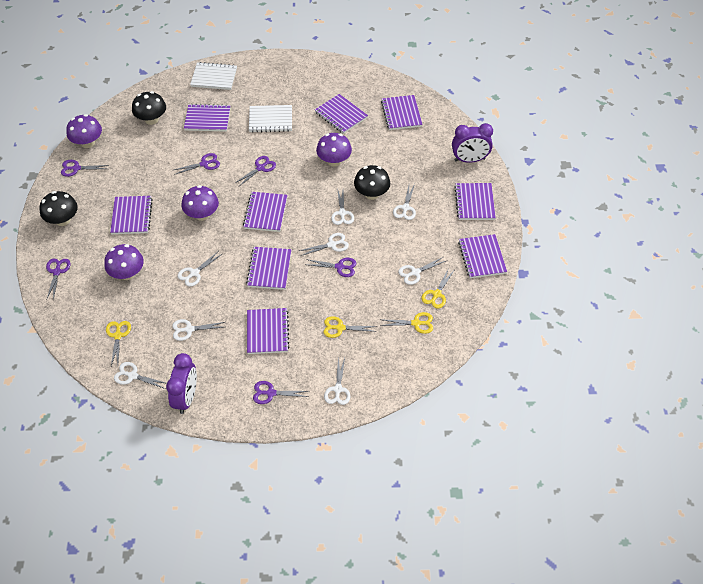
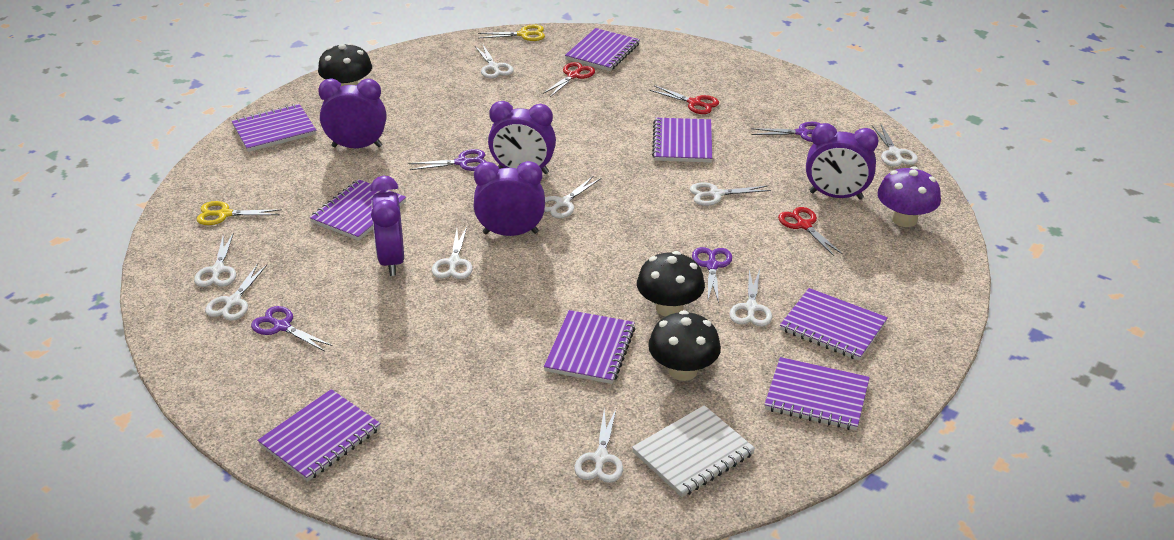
purple clock: 2 -> 5
purple mushroom: 4 -> 1
purple notebook: 9 -> 8
purple scissors: 6 -> 4
red scissors: 0 -> 3
white notebook: 2 -> 1
white scissors: 8 -> 9
yellow scissors: 4 -> 2

